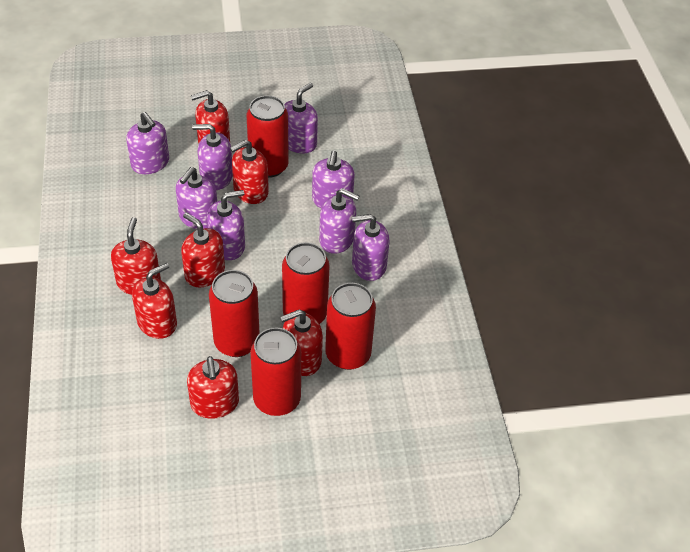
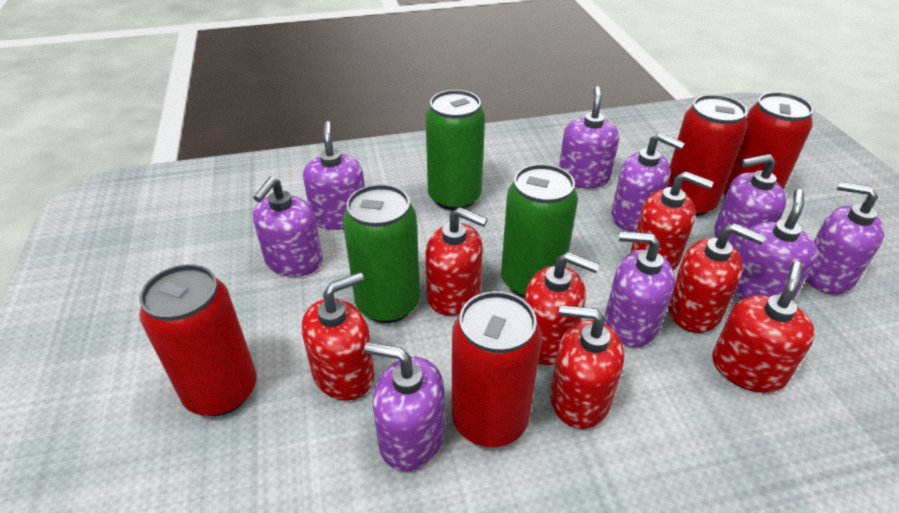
green can: 0 -> 3
purple soap dispenser: 8 -> 9
red can: 5 -> 4

